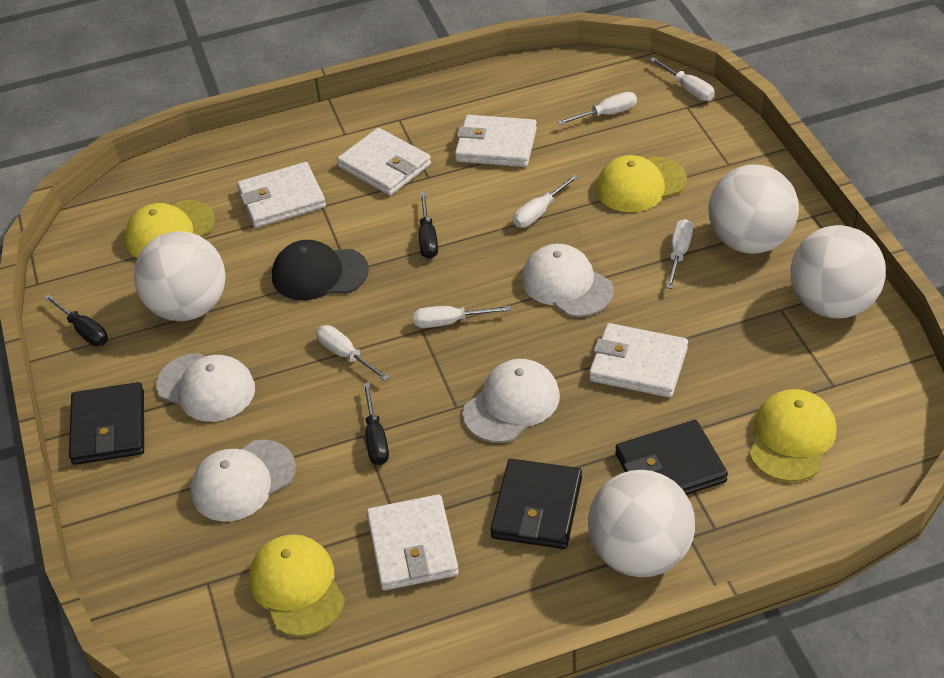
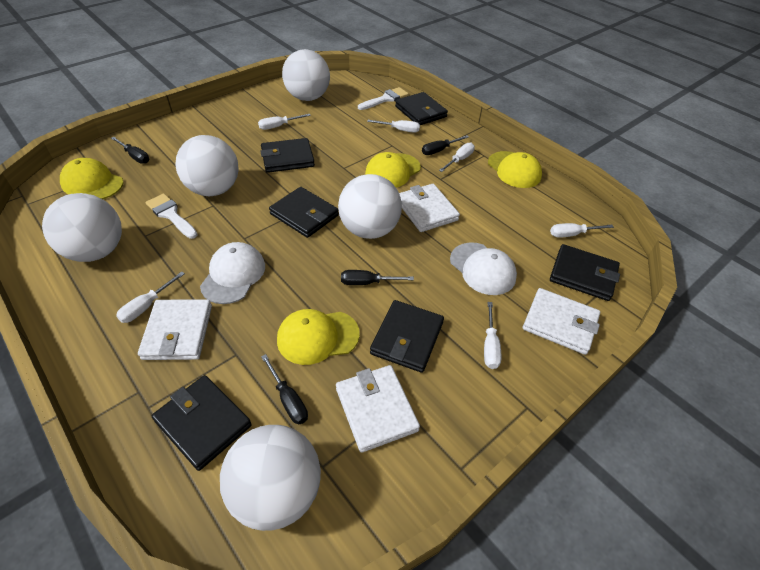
black cap: 1 -> 0
black screwdriver: 3 -> 4
black wallet: 3 -> 6
white ball: 4 -> 5
white brush: 0 -> 2
white cap: 4 -> 2
white wallet: 5 -> 4

